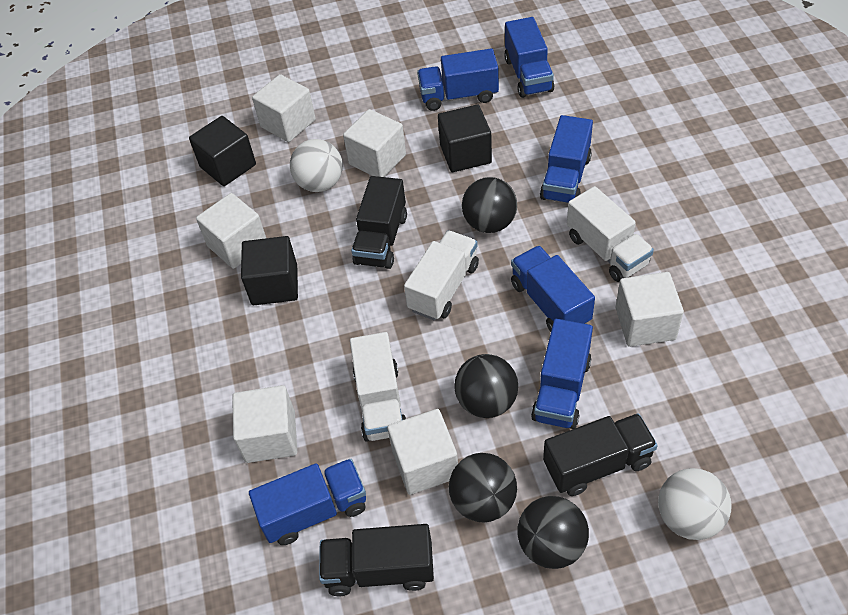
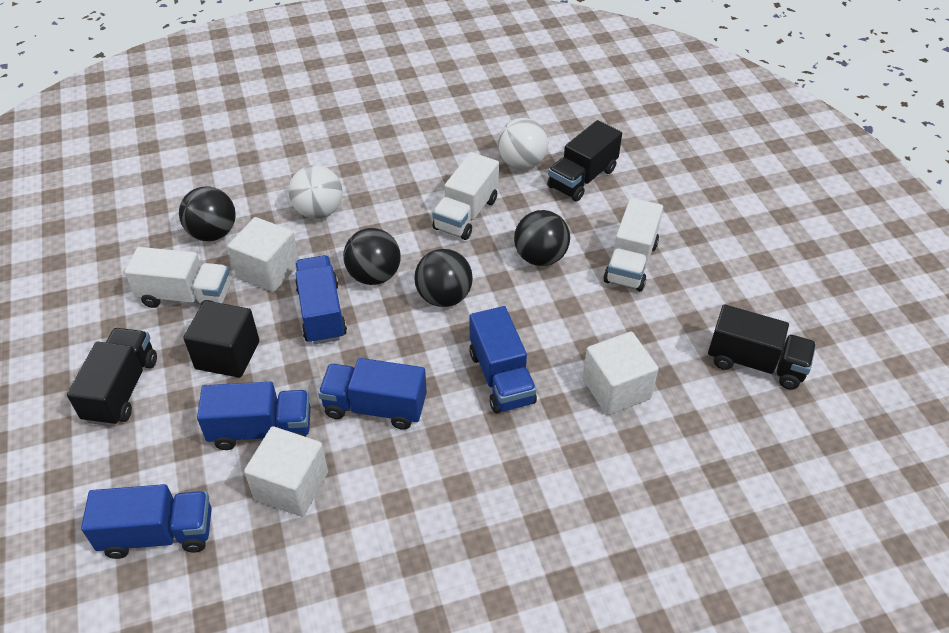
black cube: 3 -> 1
blue truck: 6 -> 5
white cube: 6 -> 3

